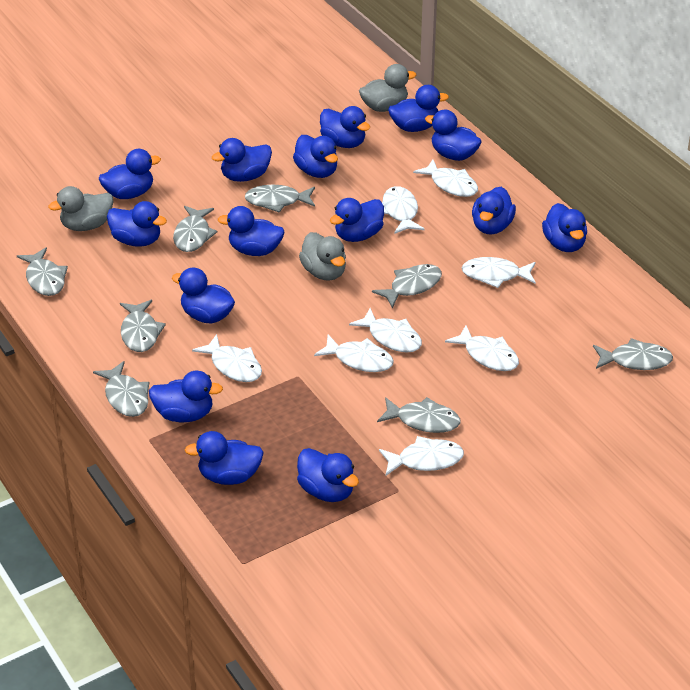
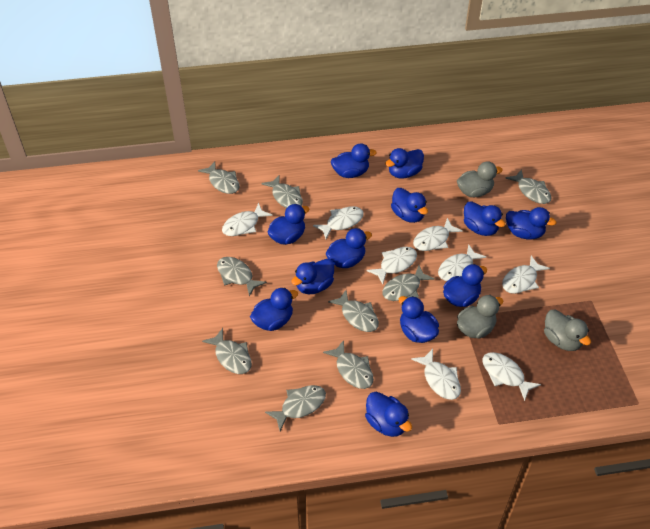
blue duck: 15 -> 12
grey fish: 8 -> 9

